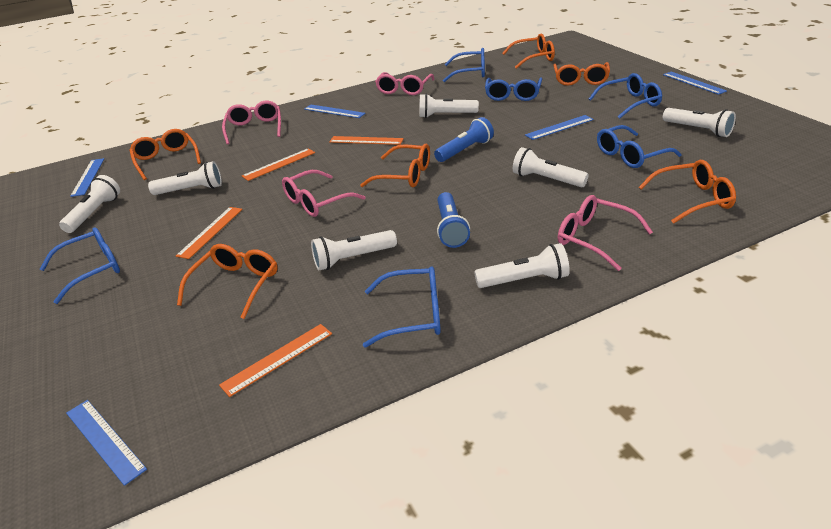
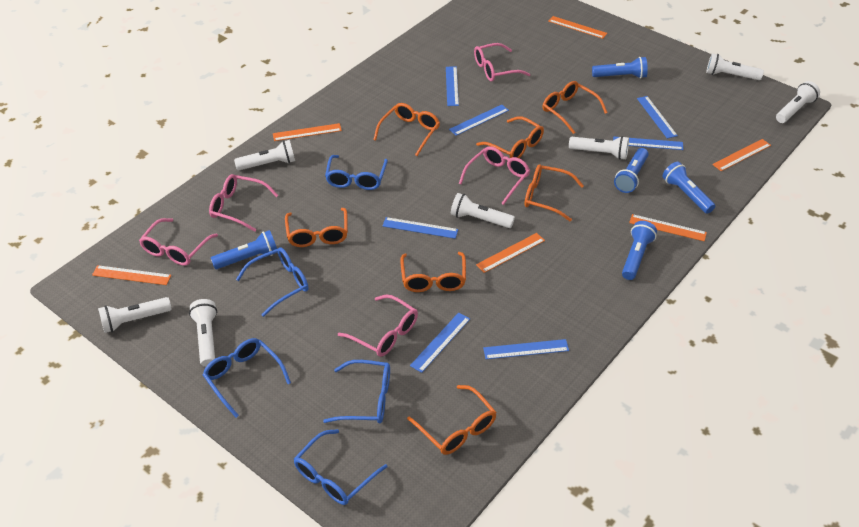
blue flashlight: 2 -> 5
blue glasses: 6 -> 5
blue ruler: 5 -> 7
orange glasses: 6 -> 7
orange ruler: 4 -> 6
pink glasses: 4 -> 5

